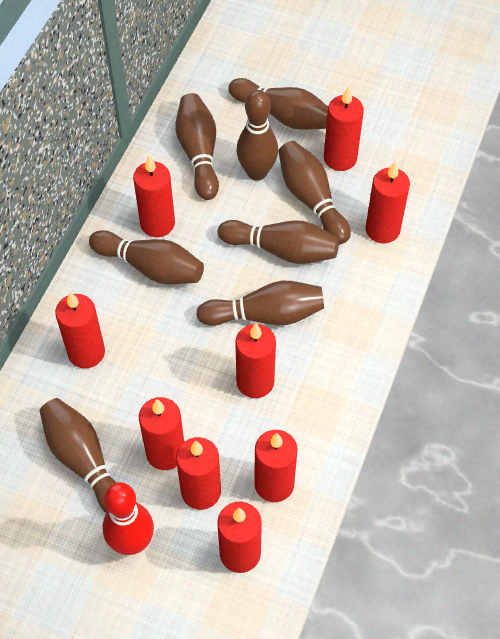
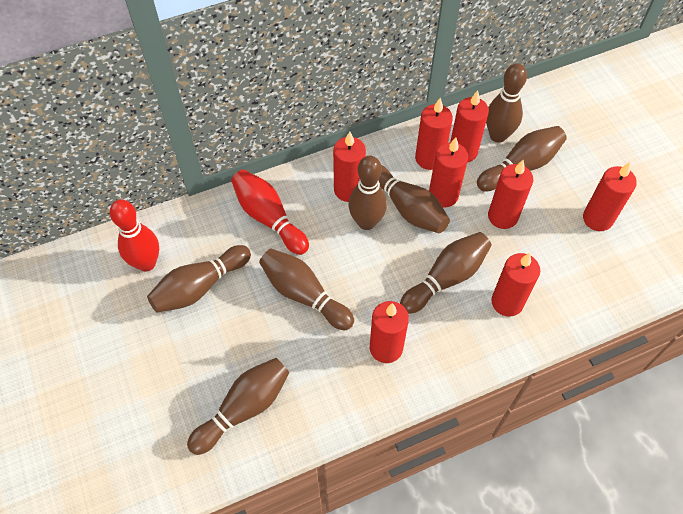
red bowling pin: 1 -> 2
red candle: 9 -> 8

